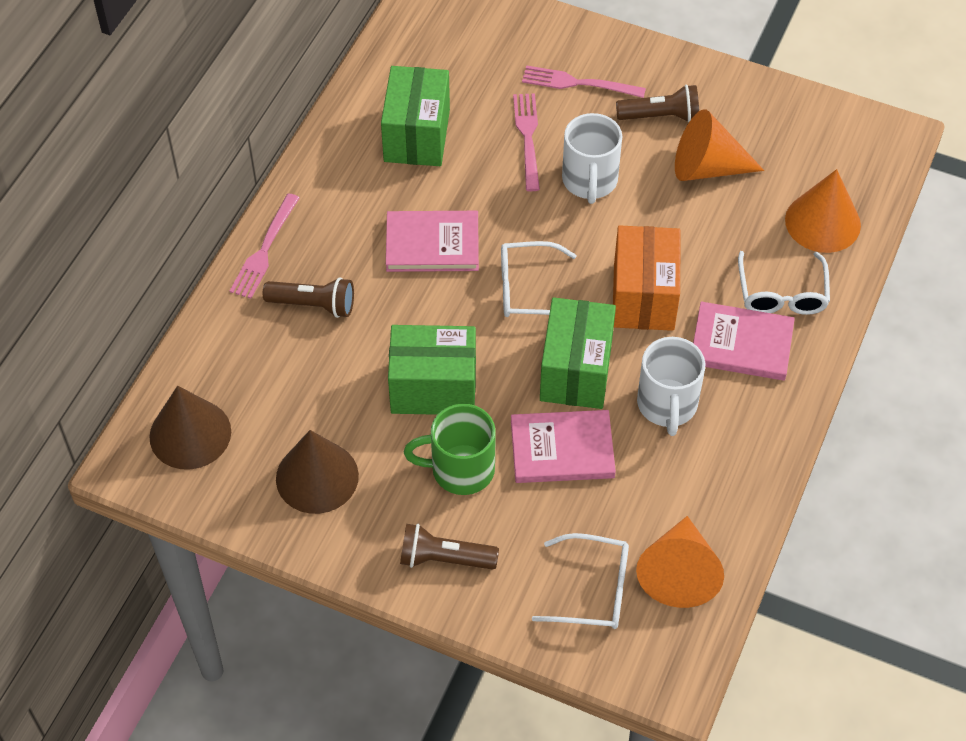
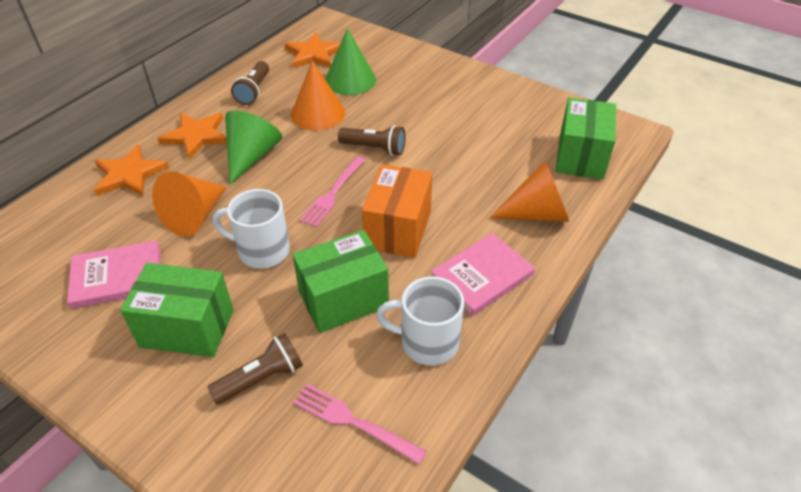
brown cone: 2 -> 0
green cone: 0 -> 2
green mug: 1 -> 0
orange star: 0 -> 3
pink book: 3 -> 2
pink fork: 3 -> 2
white glasses: 3 -> 0

